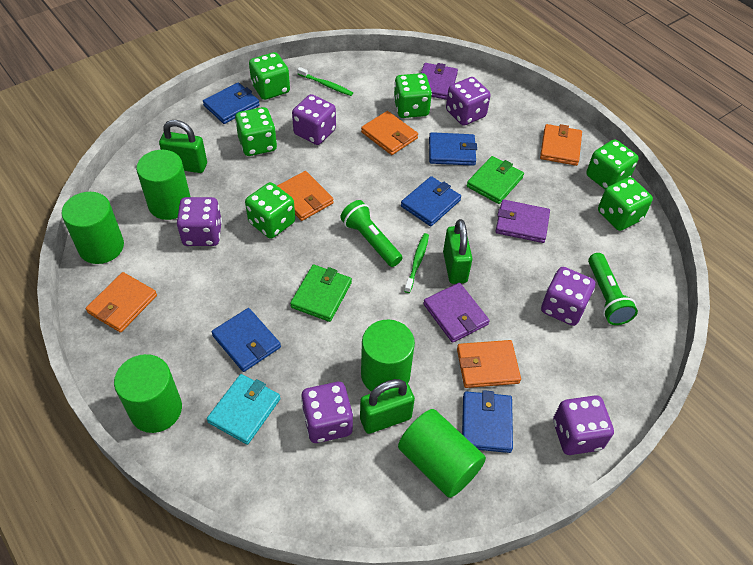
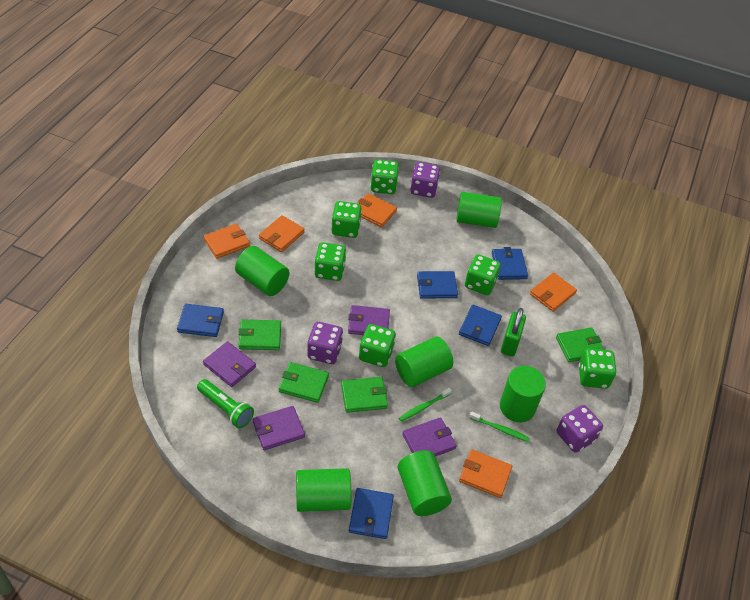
green cylinder: 5 -> 6
green flashlight: 2 -> 1
green padlock: 3 -> 1
green wallet: 2 -> 4
purple dice: 6 -> 3
purple wallet: 3 -> 4
turquoise wallet: 1 -> 0

